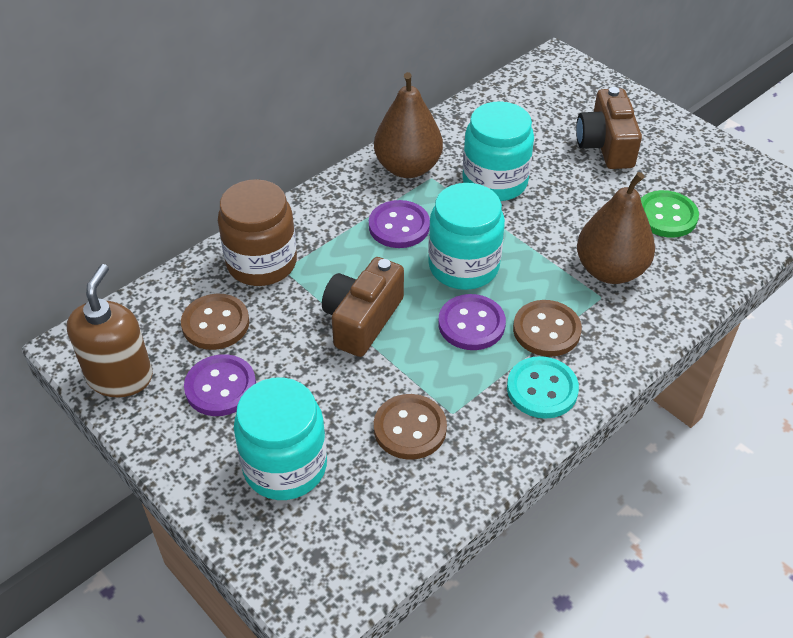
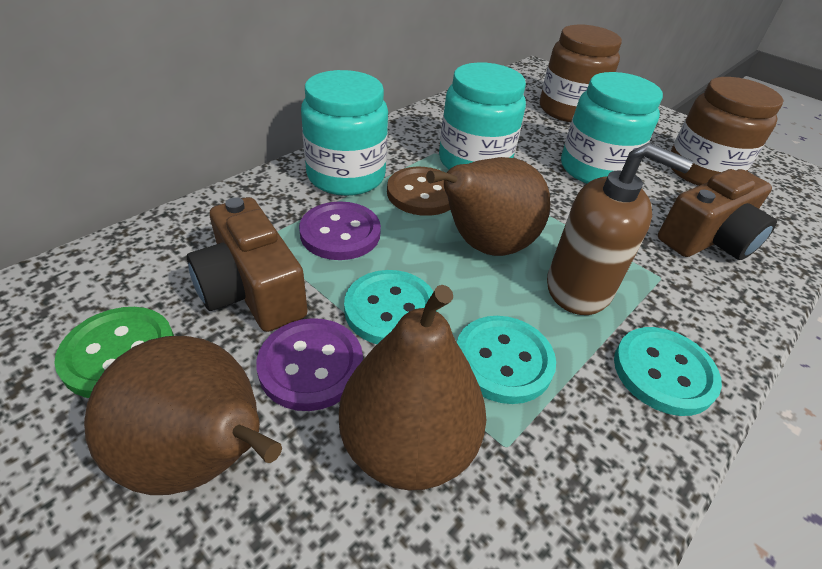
brown button: 3 -> 1
brown jar: 1 -> 2
brown pear: 2 -> 3
purple button: 3 -> 2
turquoise button: 1 -> 3

